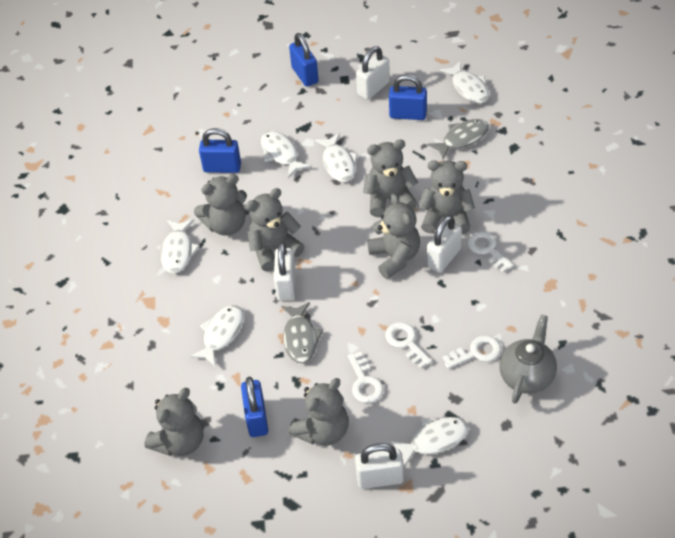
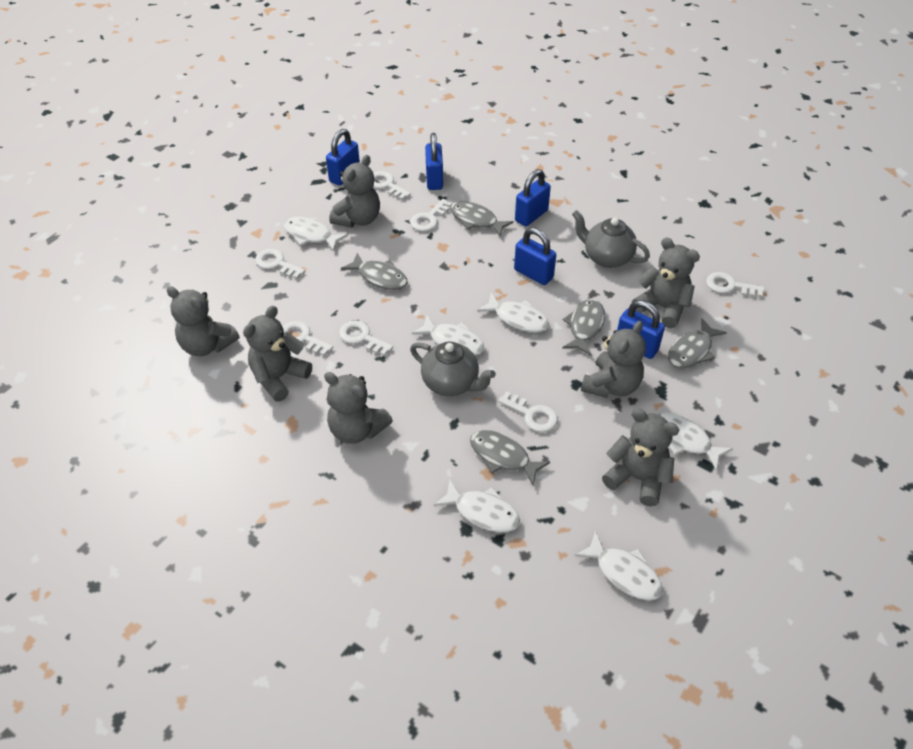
blue padlock: 4 -> 5
grey fish: 2 -> 5
grey teapot: 1 -> 2
white key: 4 -> 7
white padlock: 4 -> 0

